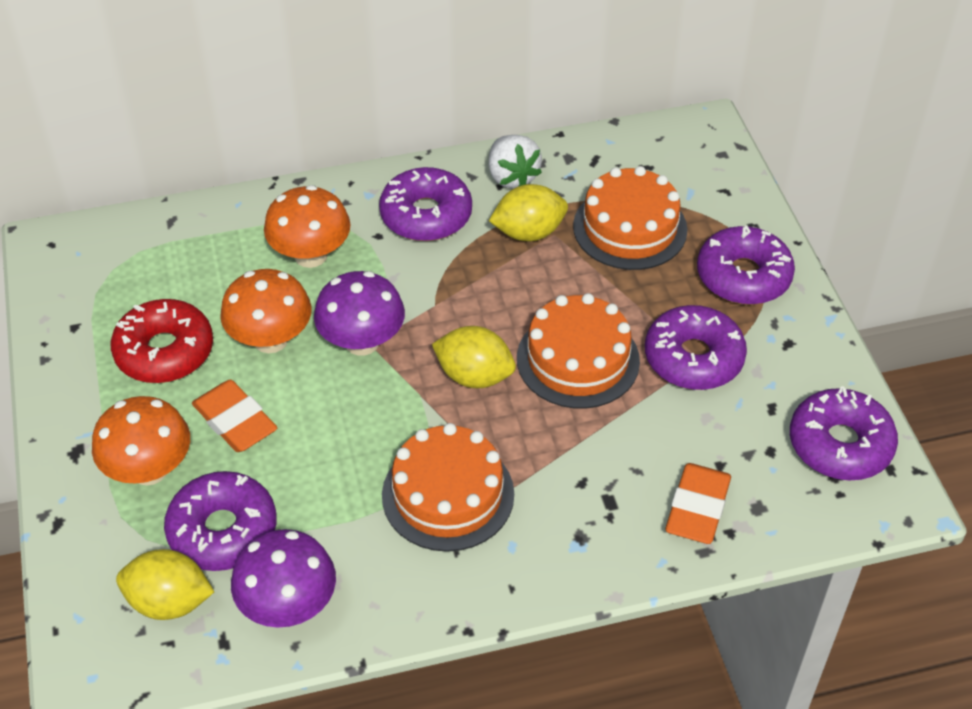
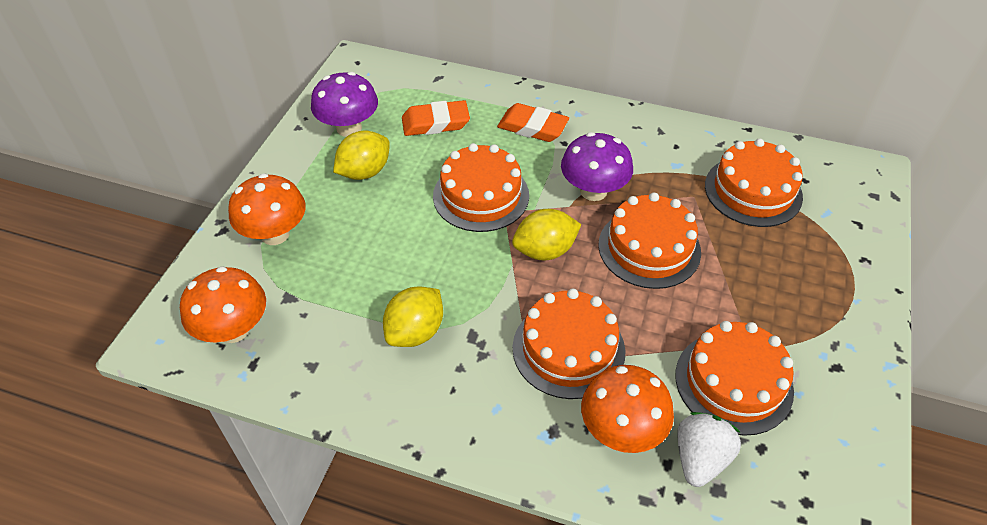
orange cake: 3 -> 5
purple donut: 5 -> 0
red donut: 1 -> 0

